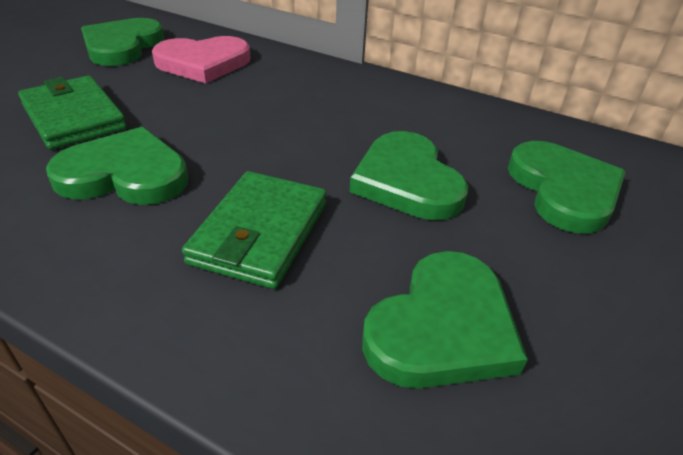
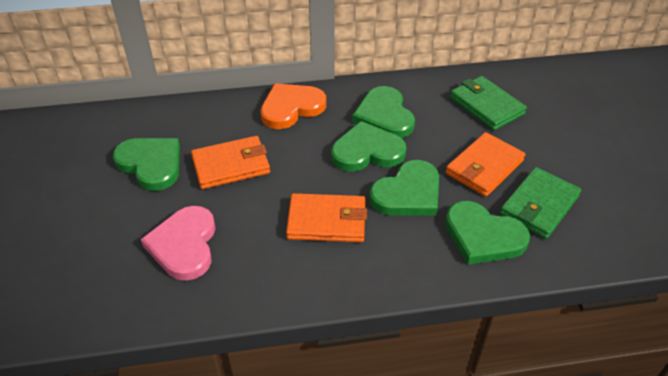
orange heart: 0 -> 1
orange wallet: 0 -> 3

